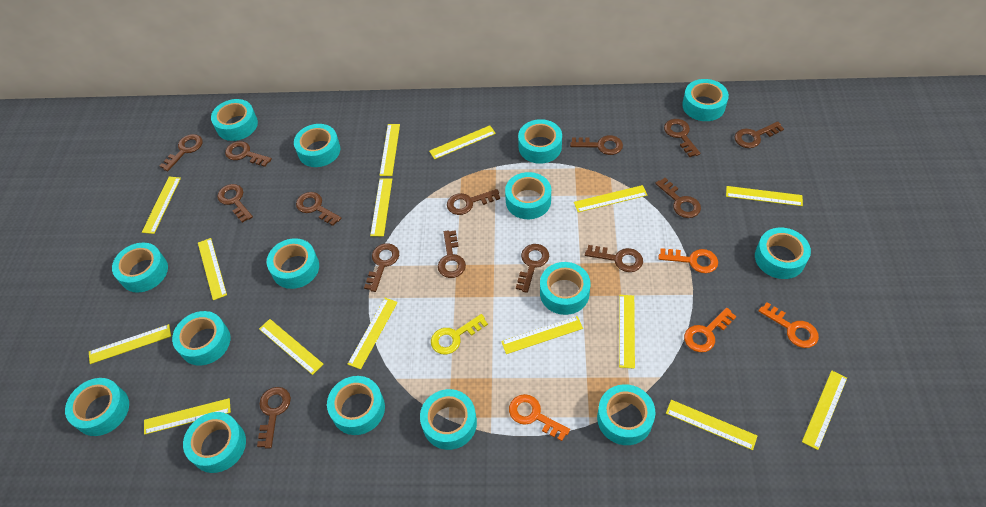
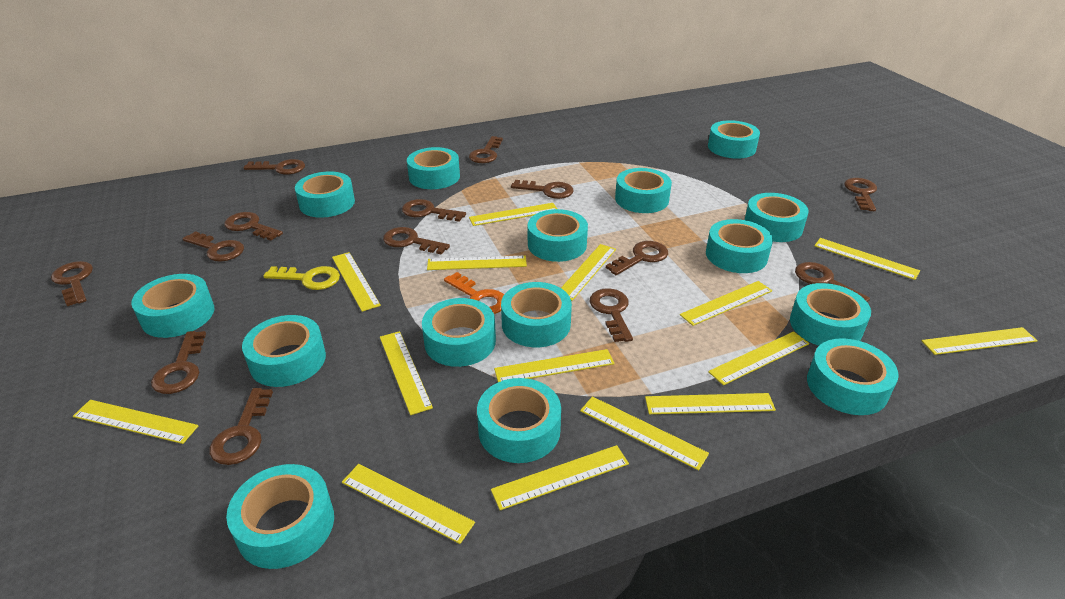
orange key: 4 -> 1

